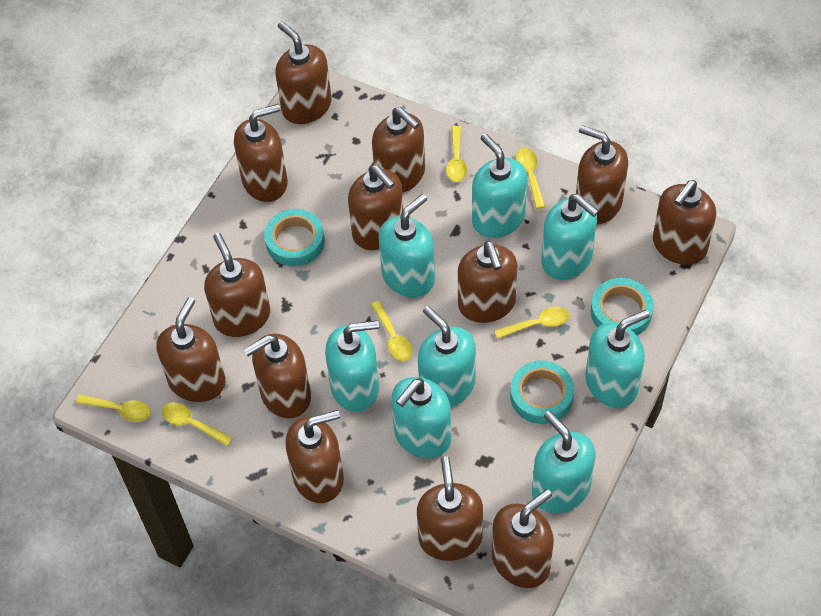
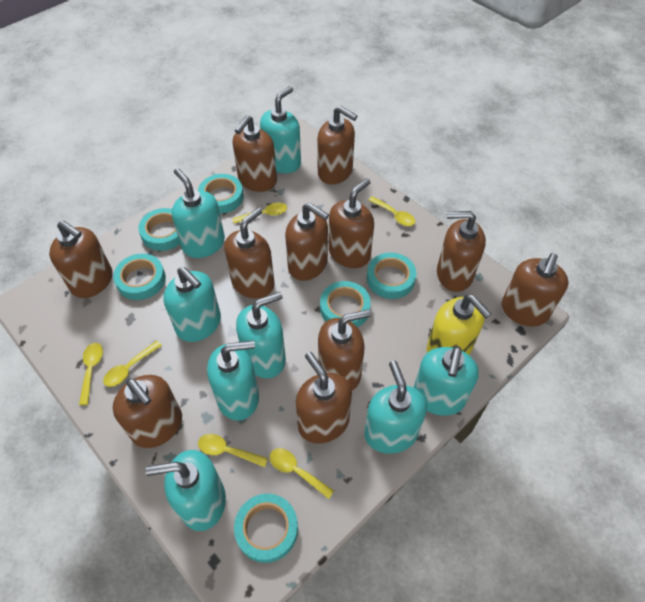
brown soap dispenser: 13 -> 11
turquoise tape: 3 -> 6
yellow soap dispenser: 0 -> 1

